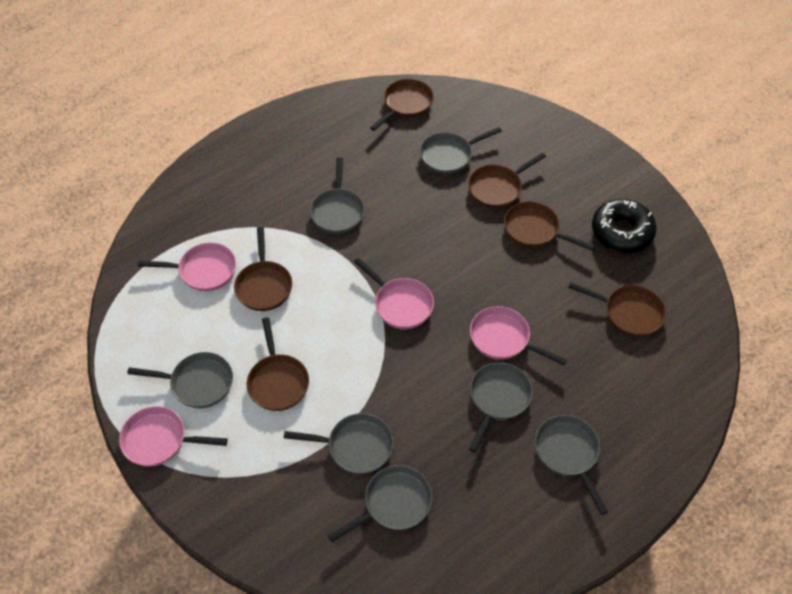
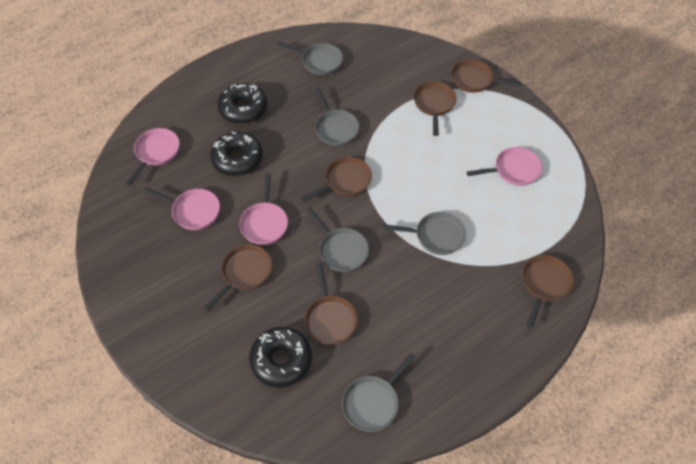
black donut: 1 -> 3
grey pan: 7 -> 5

